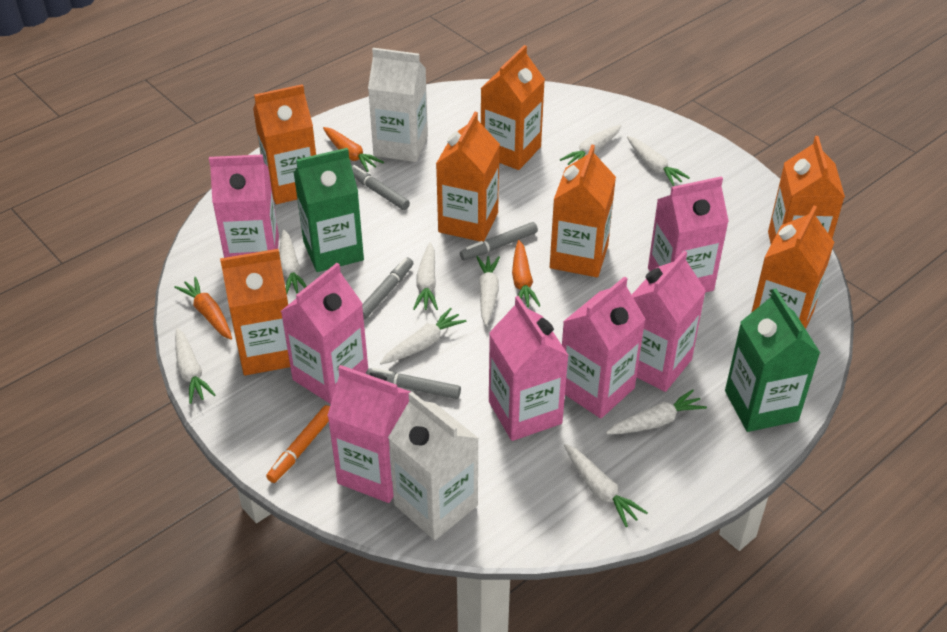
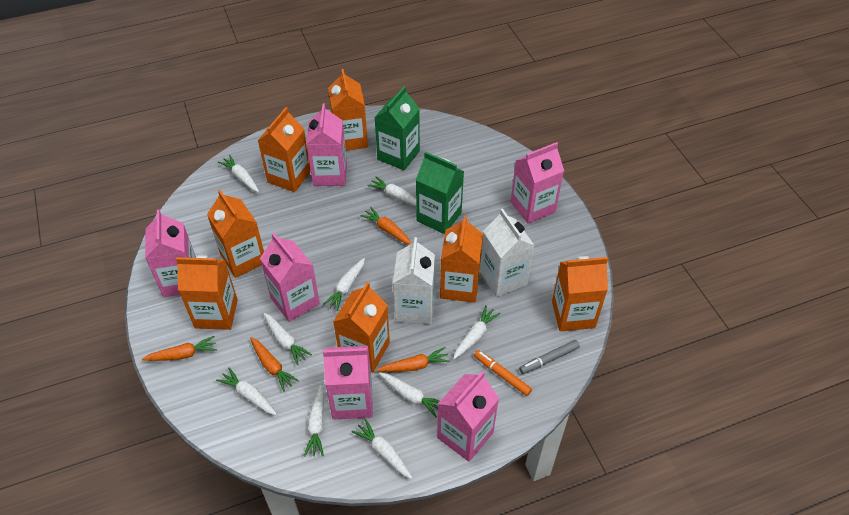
grey marker: 4 -> 1
orange carrot: 3 -> 4
pink carton: 7 -> 6

